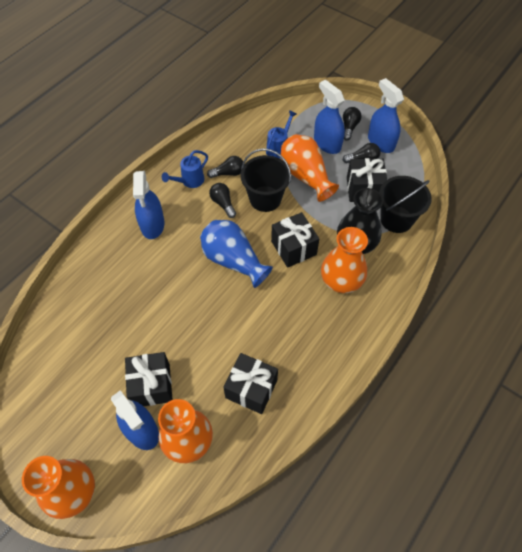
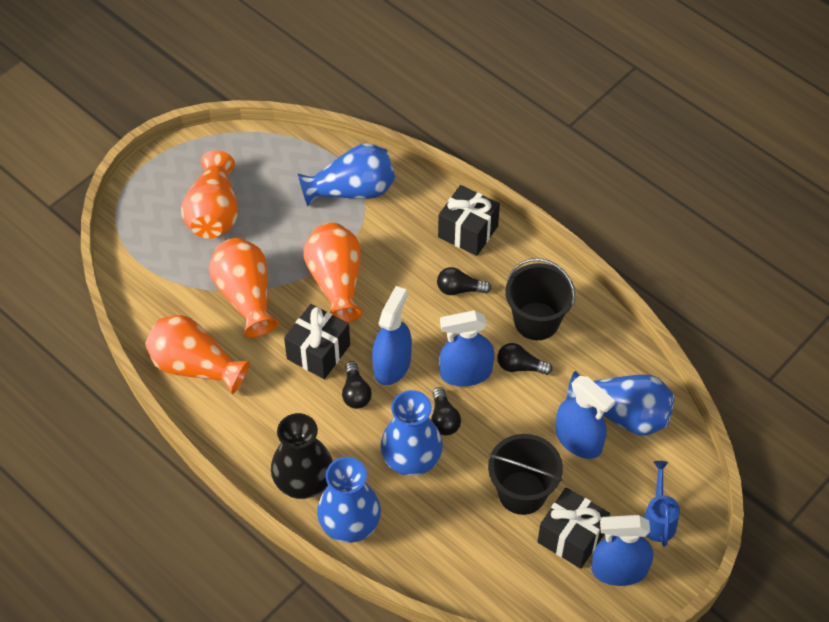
black gift: 4 -> 3
blue vase: 1 -> 4
blue watering can: 2 -> 1

